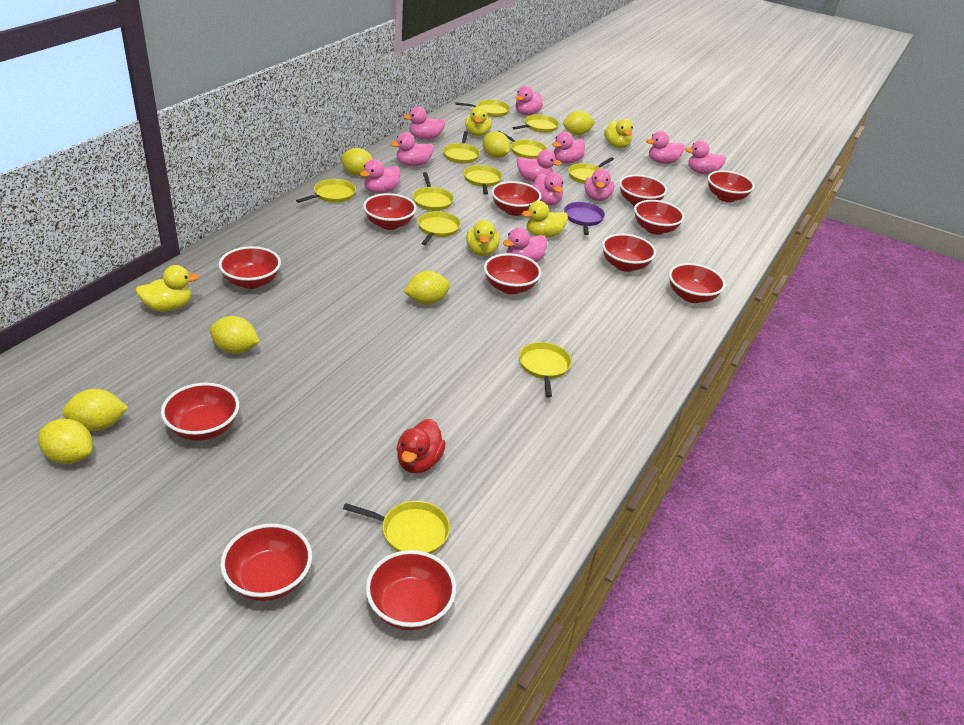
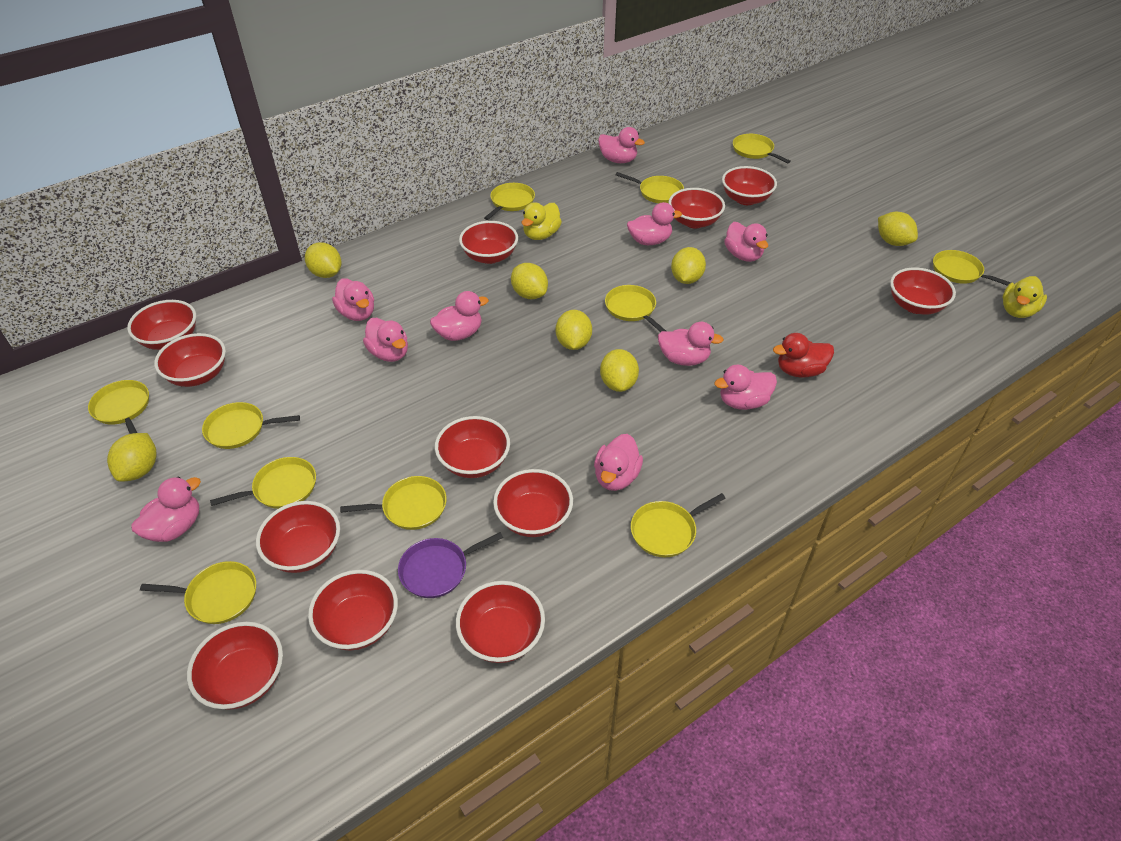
pink duck: 11 -> 10
yellow duck: 5 -> 2

